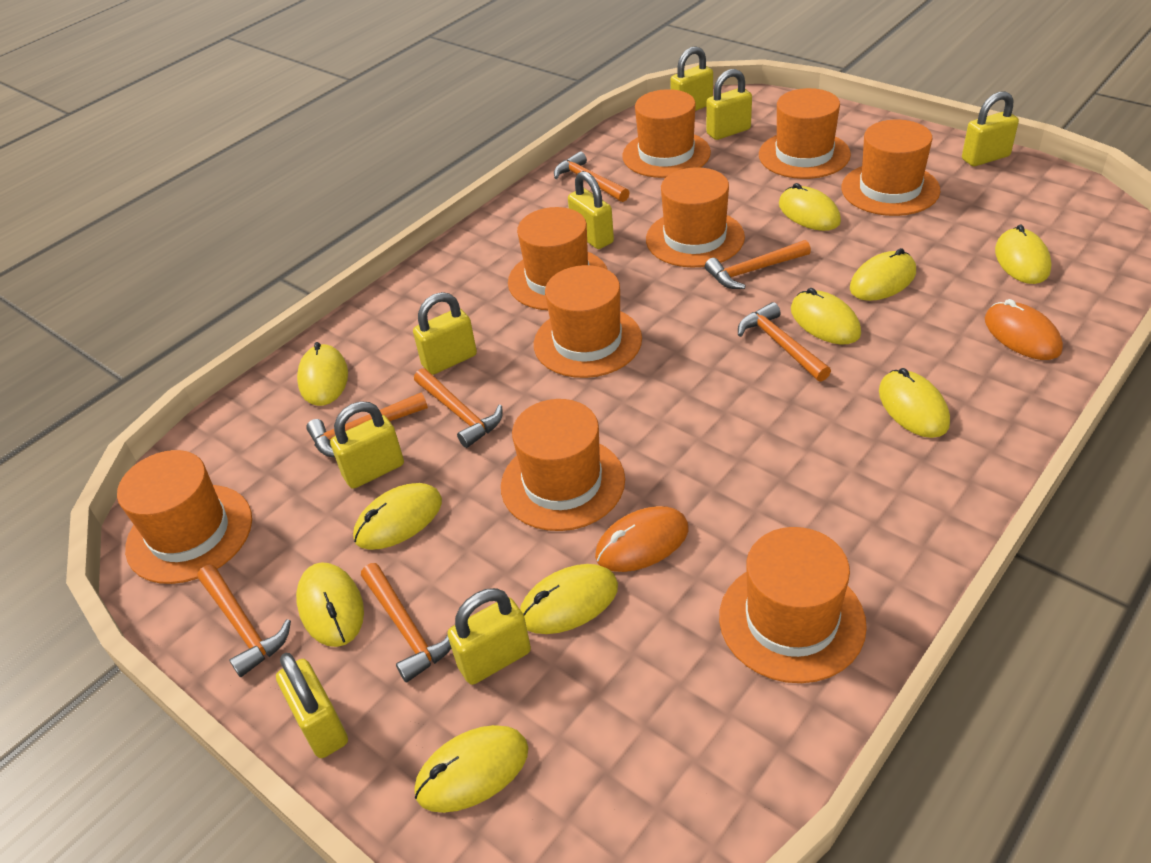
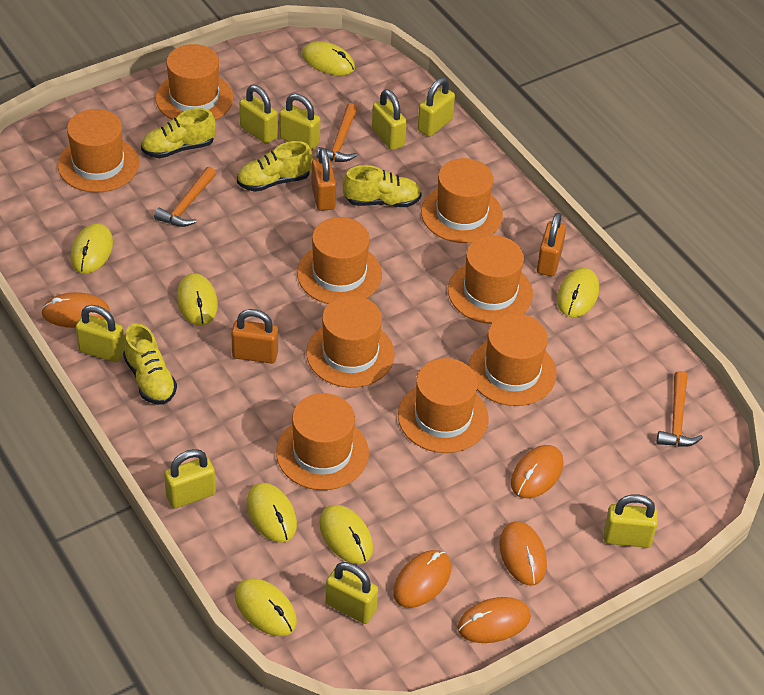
orange hammer: 7 -> 3
orange mouse: 2 -> 5
orange padlock: 0 -> 3
yellow mouse: 10 -> 7
yellow shoe: 0 -> 4

